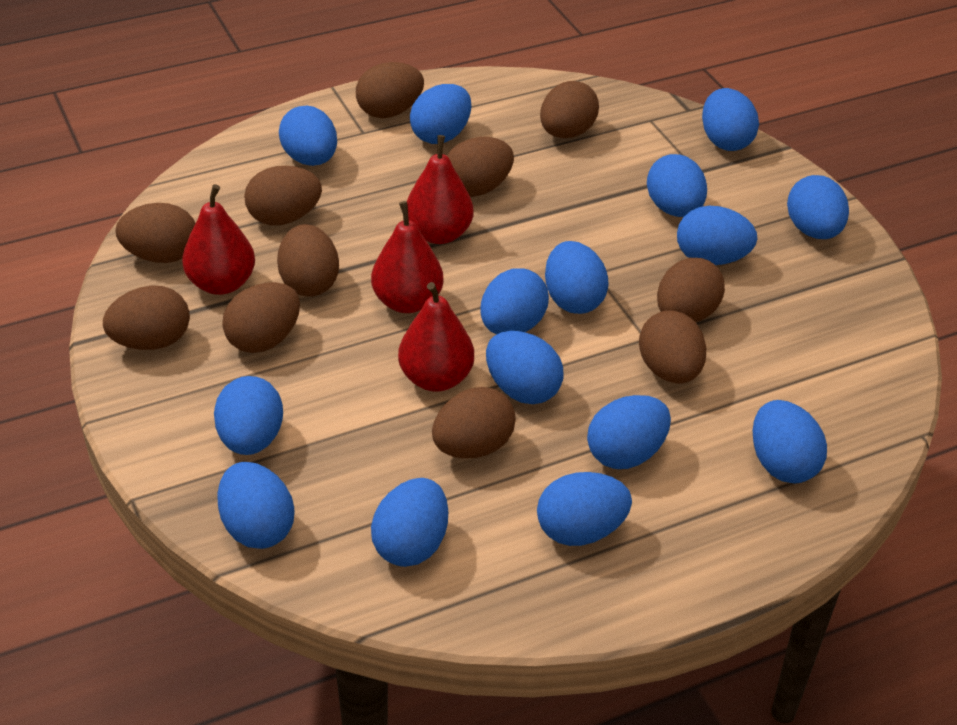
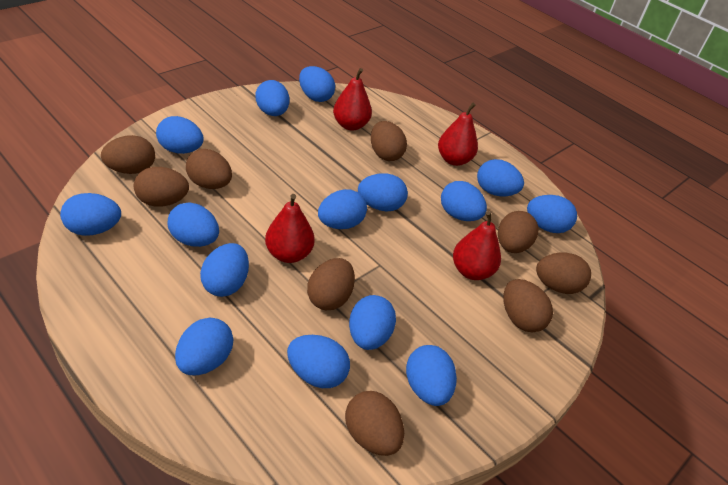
brown egg: 11 -> 9

